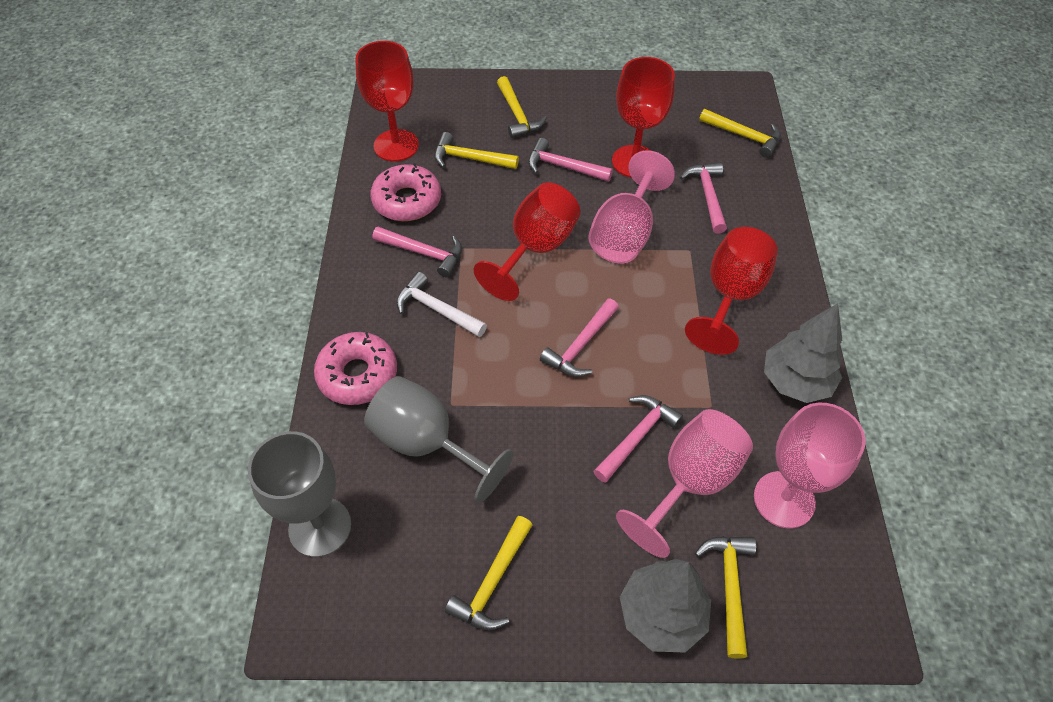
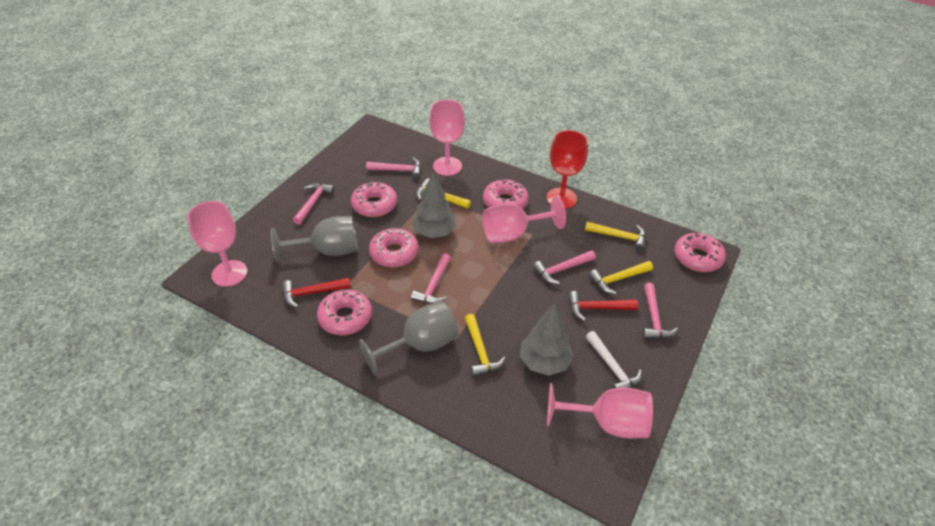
pink donut: 2 -> 5
pink goblet: 3 -> 4
red goblet: 4 -> 1
red hammer: 0 -> 2
yellow hammer: 5 -> 4

